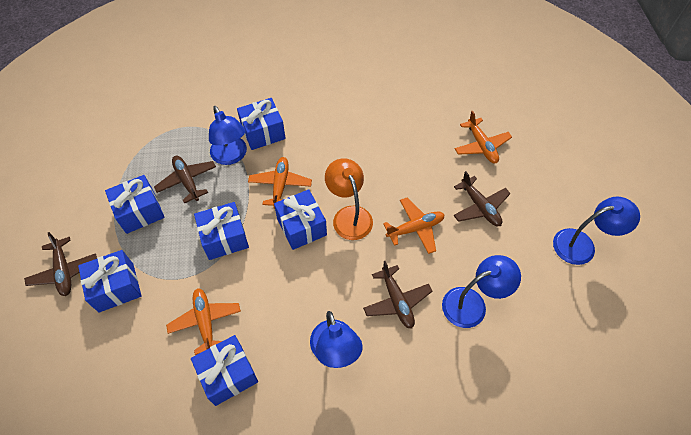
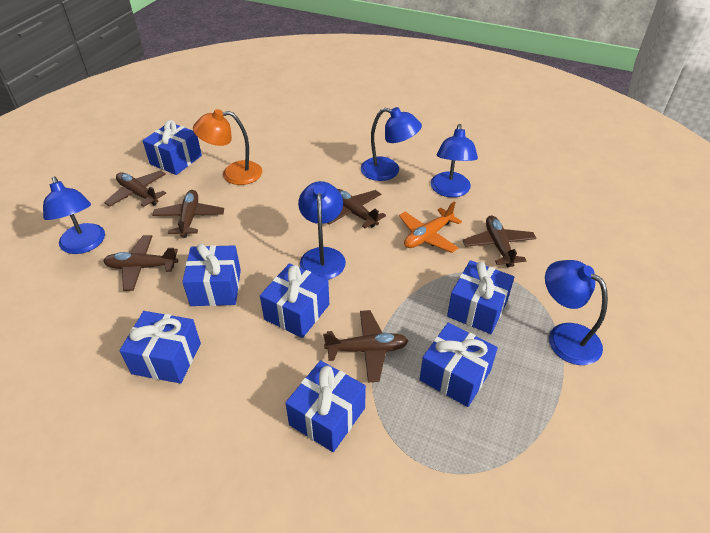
blue gift: 6 -> 7
blue lamp: 4 -> 5
brown plane: 4 -> 6
orange plane: 4 -> 1

